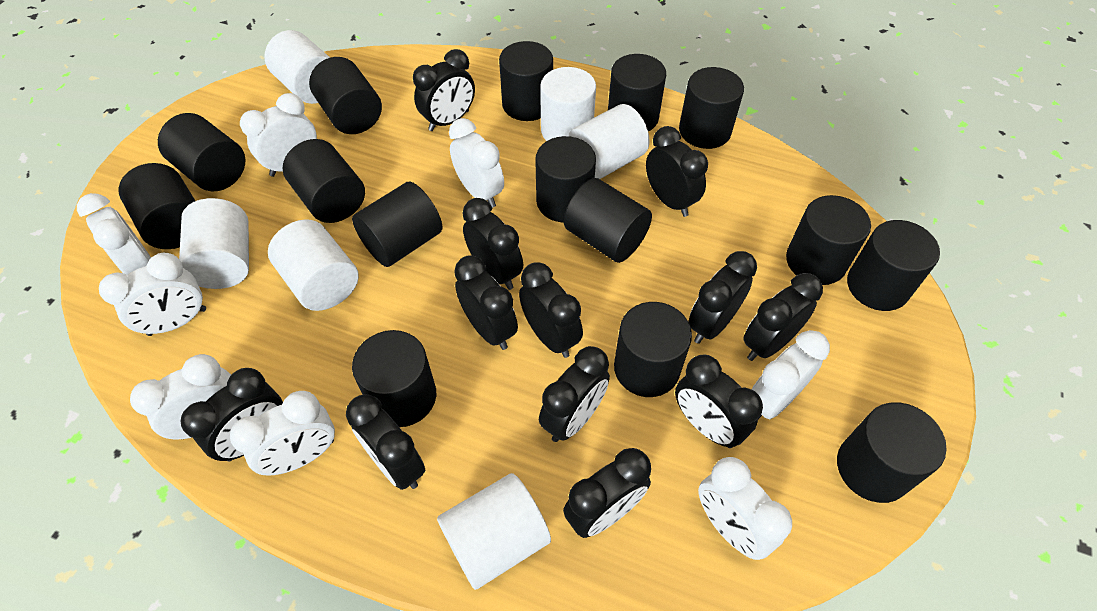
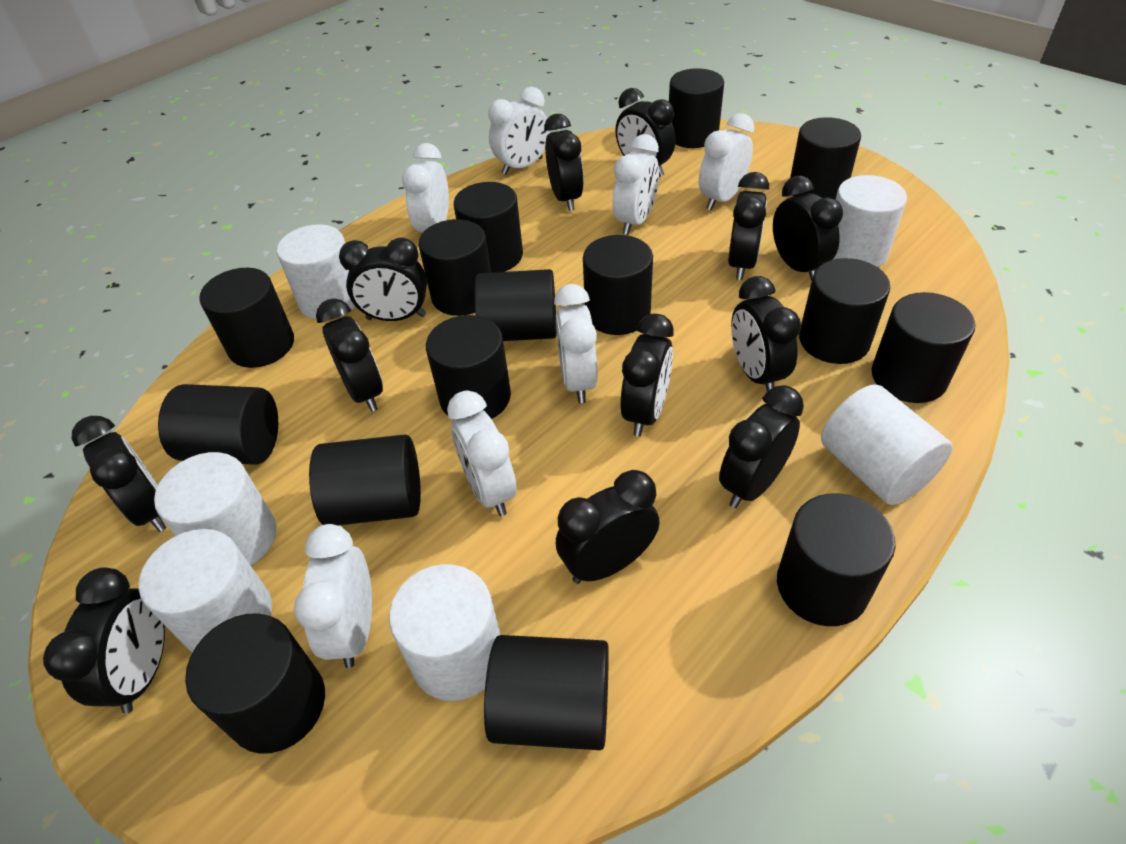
white clock: 8 -> 7

